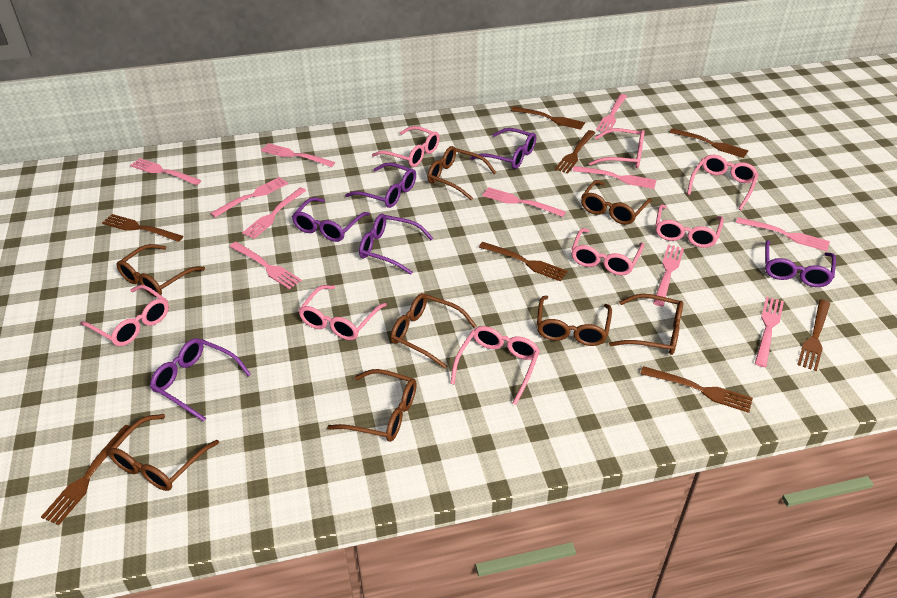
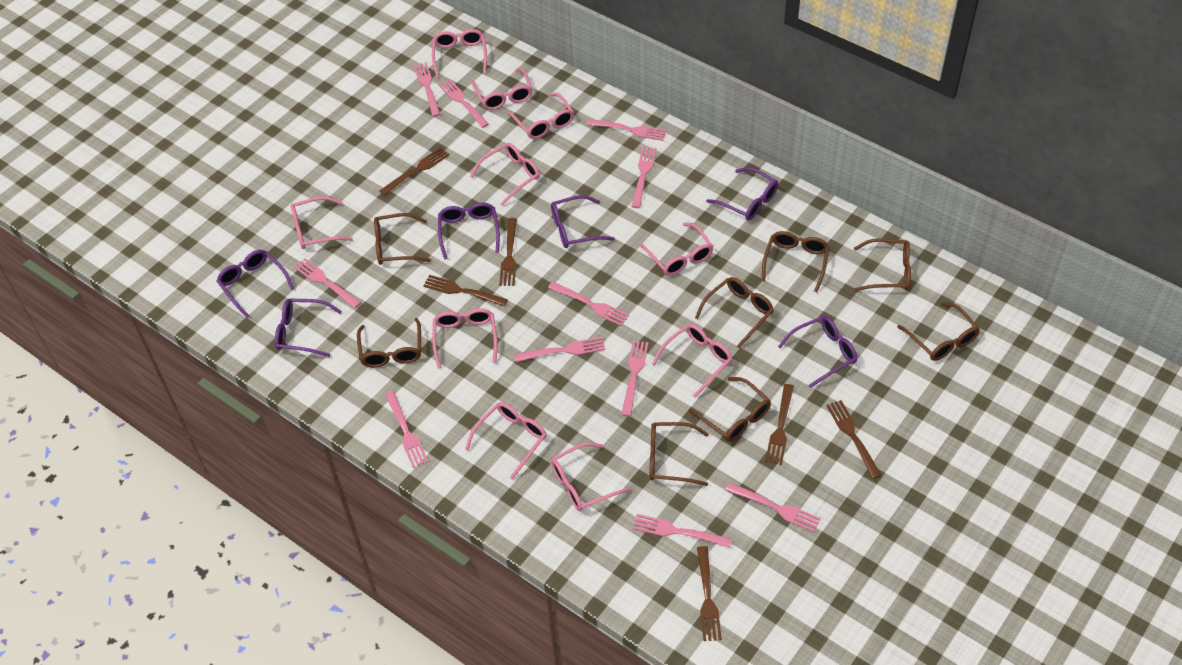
brown fork: 8 -> 6
pink glasses: 8 -> 10

